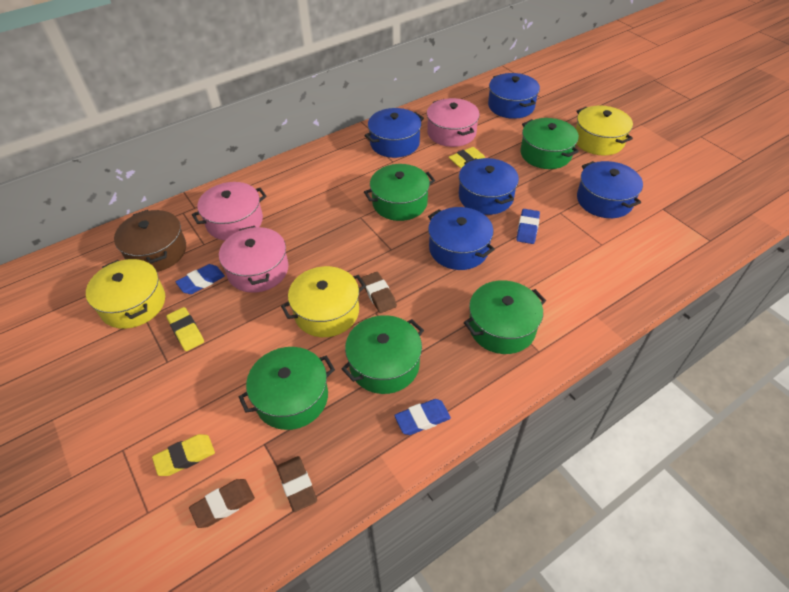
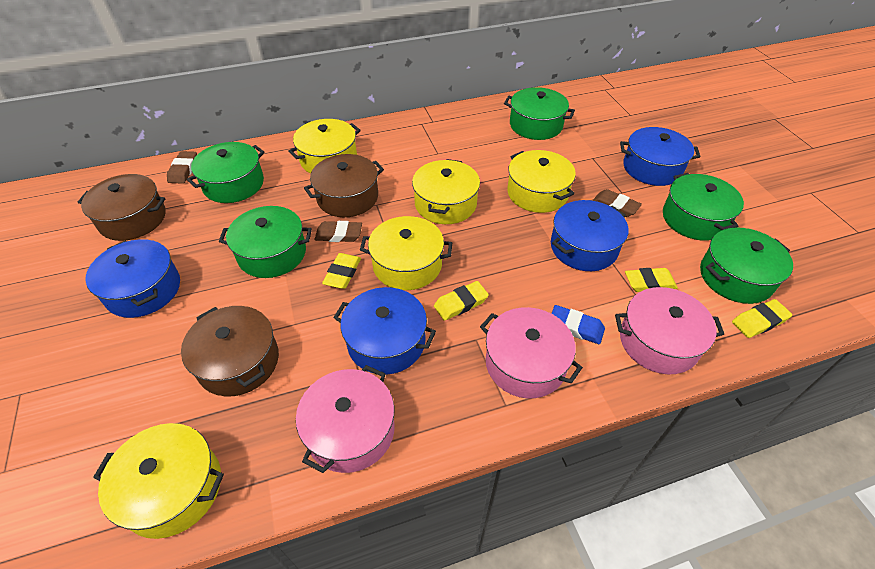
blue eraser: 3 -> 1
blue pot: 5 -> 4
brown pot: 1 -> 3
yellow eraser: 3 -> 4
yellow pot: 3 -> 5

